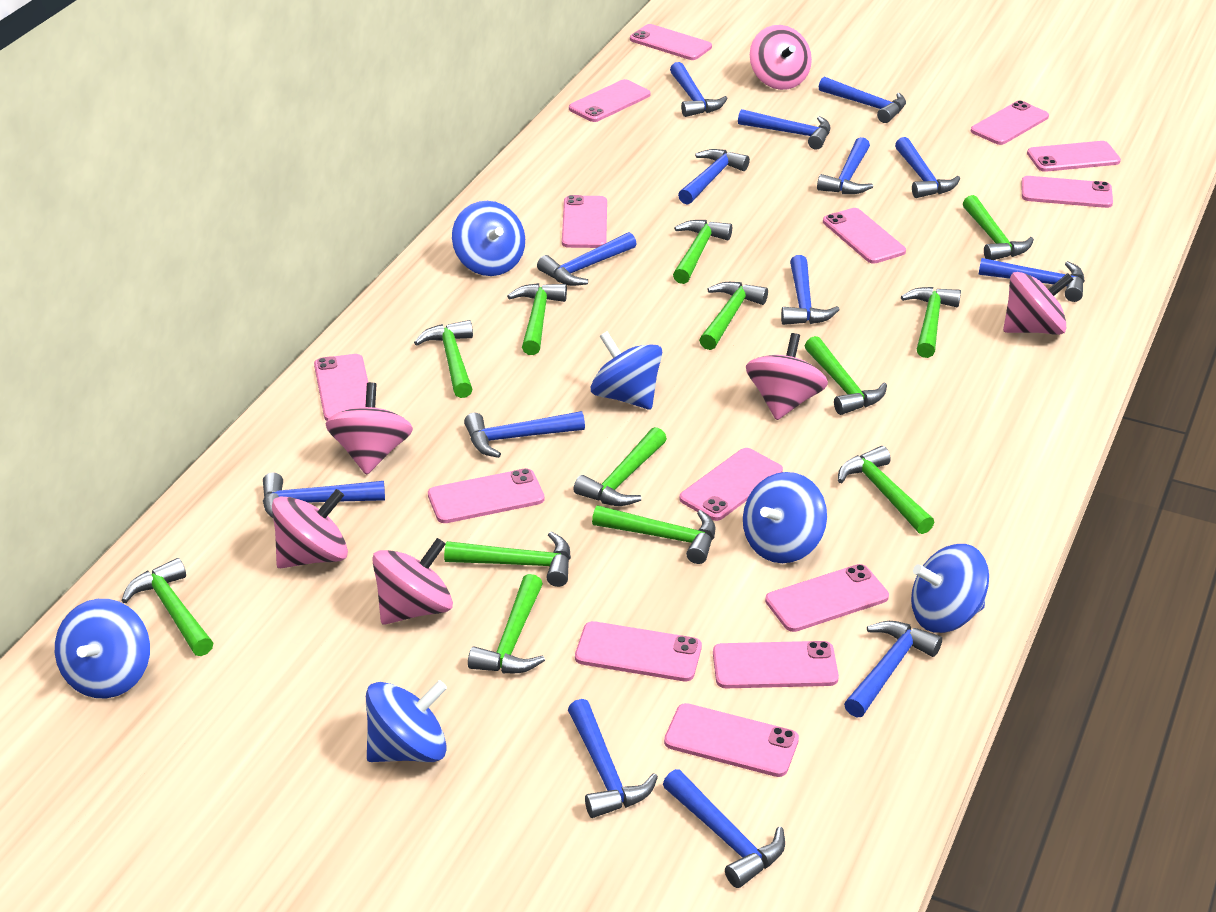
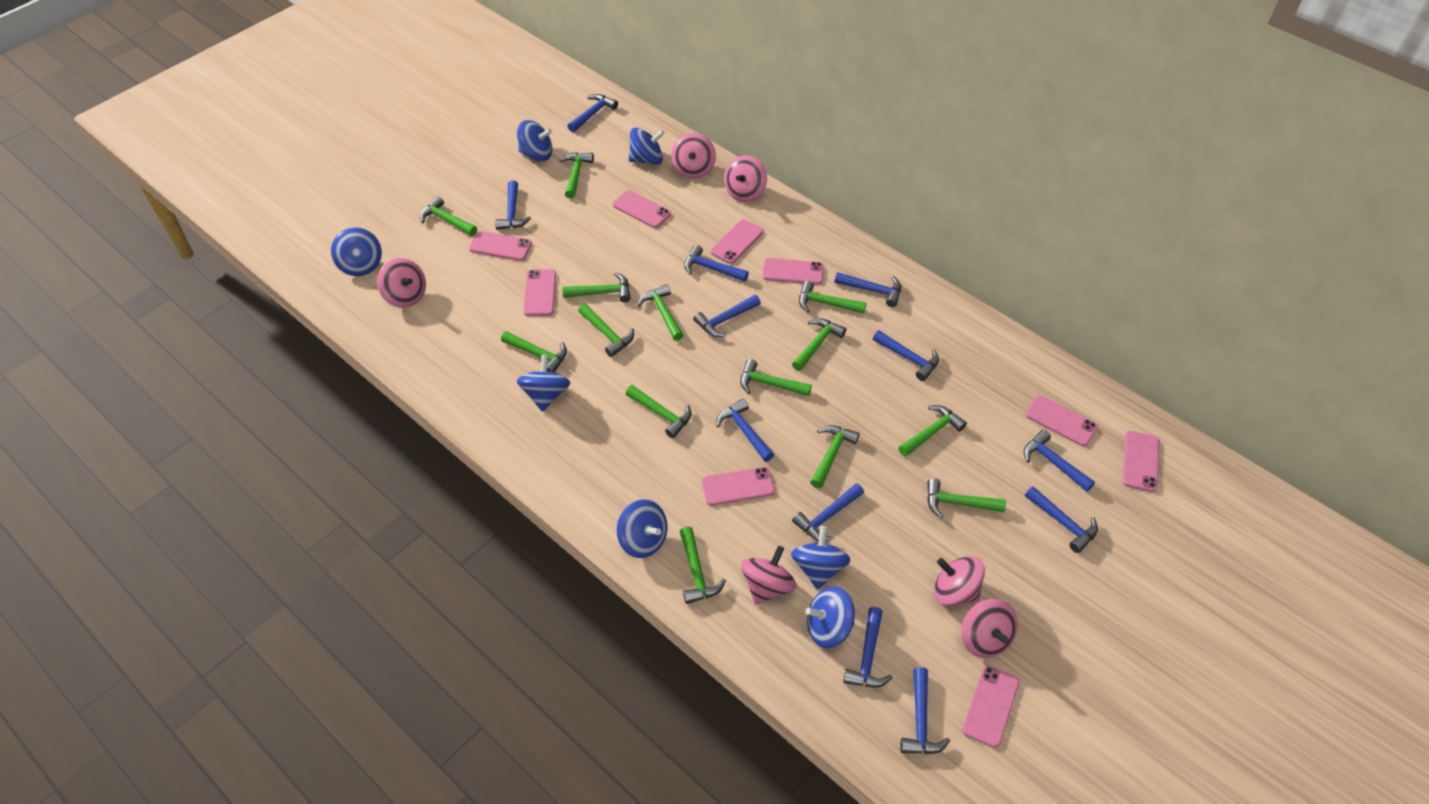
blue hammer: 14 -> 12
blue spinning top: 6 -> 7
green hammer: 13 -> 14
pink phone: 14 -> 9

